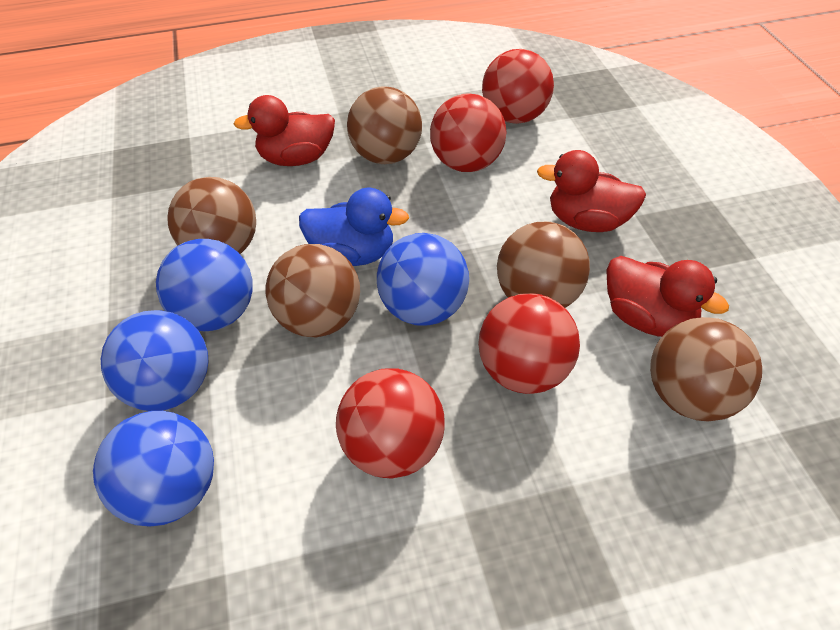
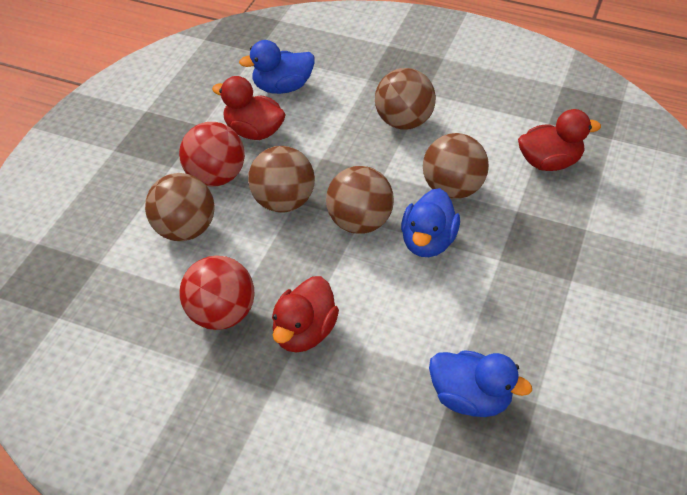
blue ball: 4 -> 0
blue duck: 1 -> 3
red ball: 4 -> 2

